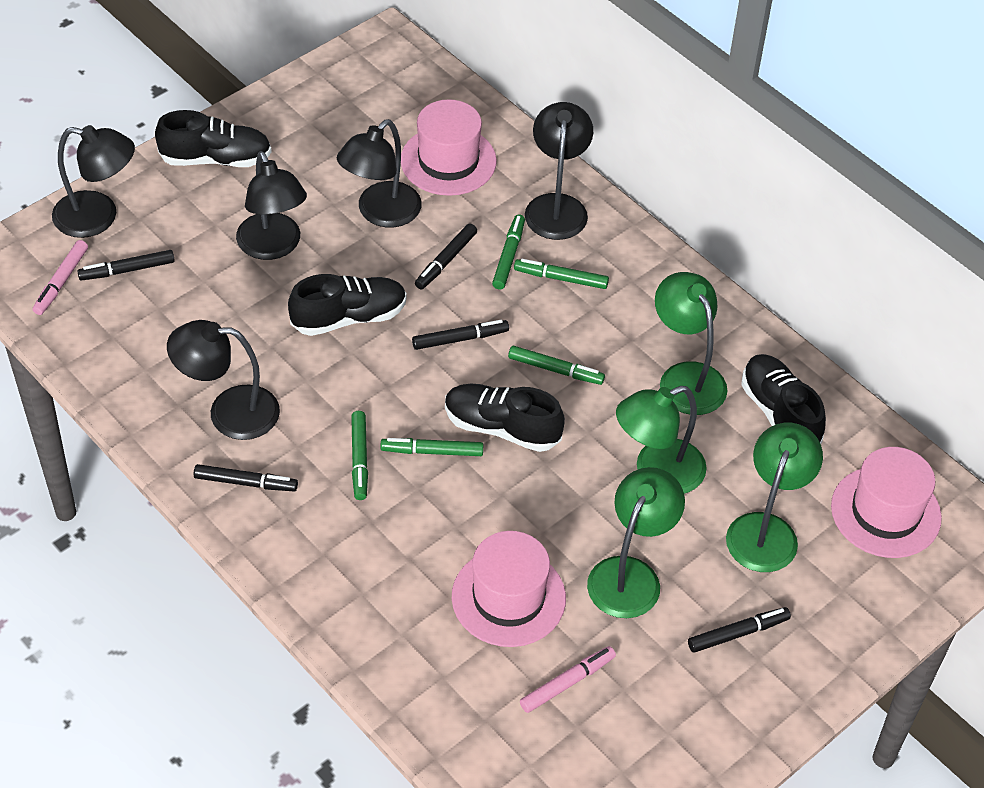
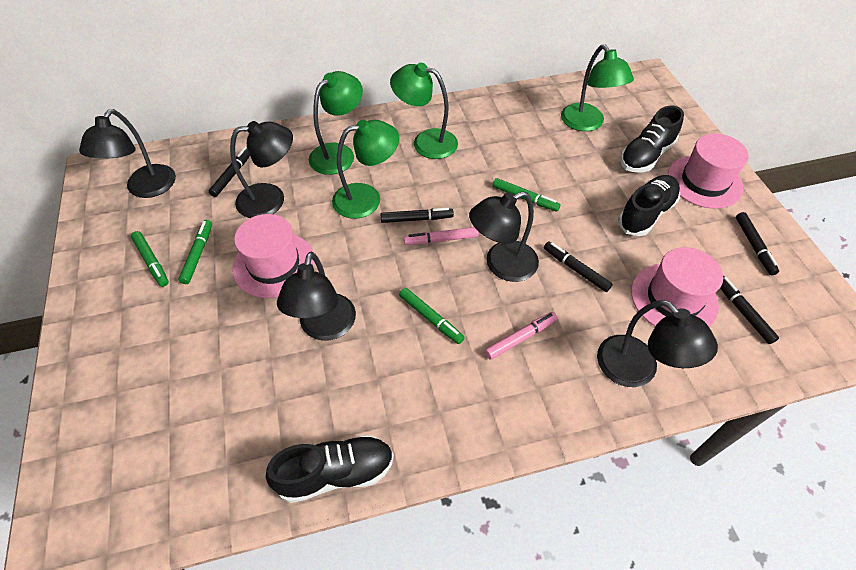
black shoe: 4 -> 3
green marker: 5 -> 4

